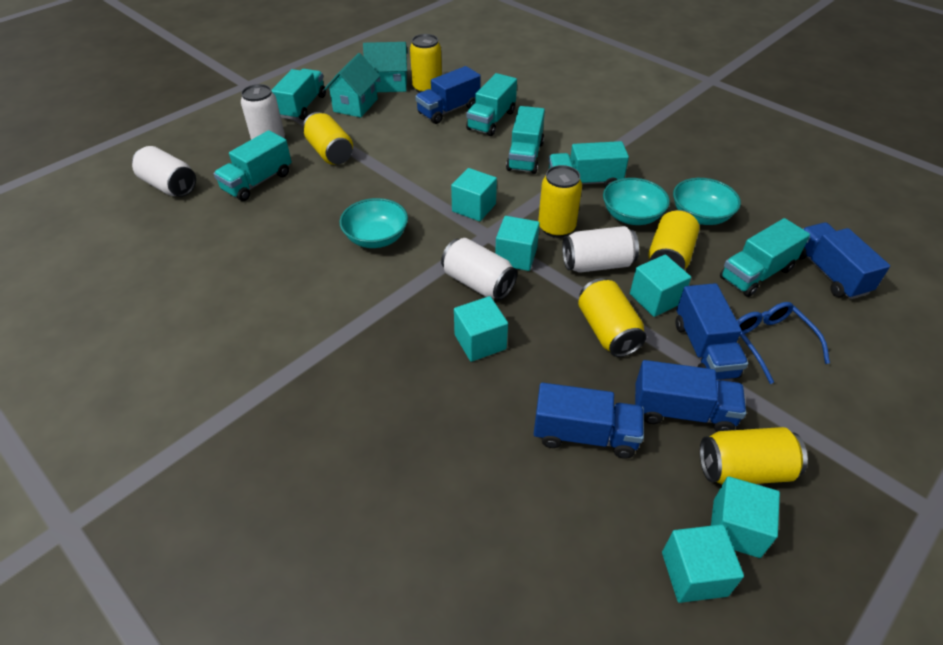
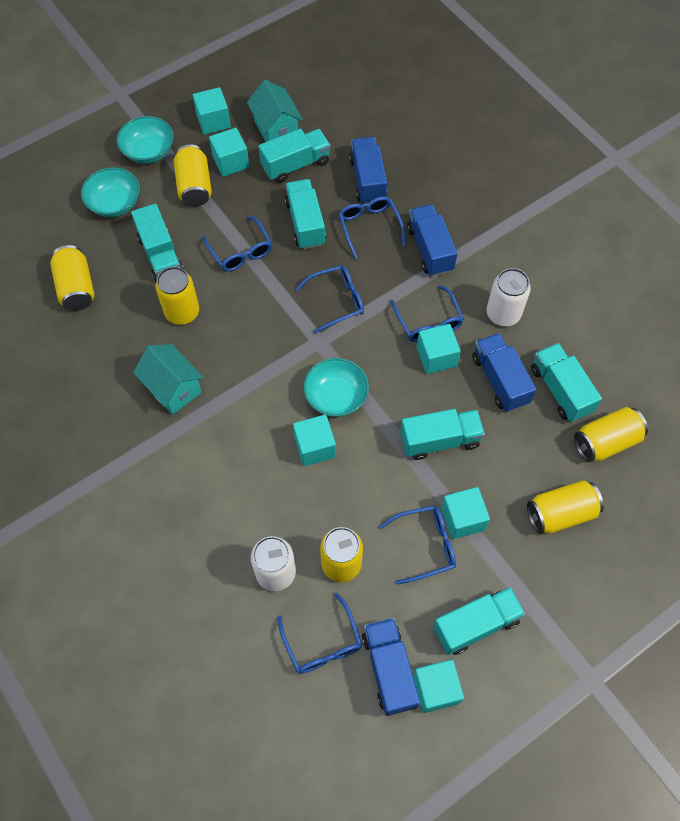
blue glasses: 1 -> 6
blue truck: 5 -> 4
white can: 4 -> 2

